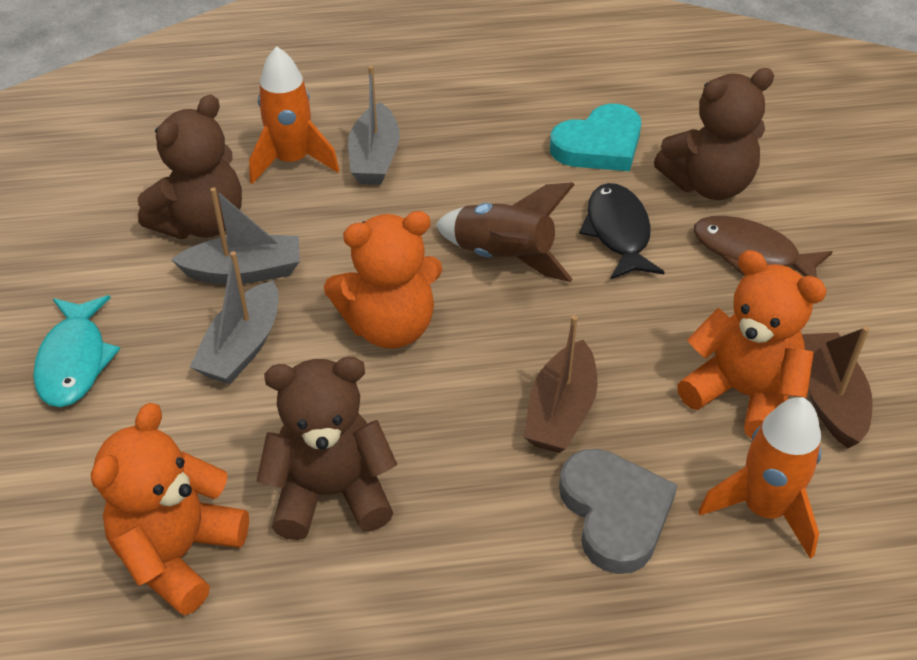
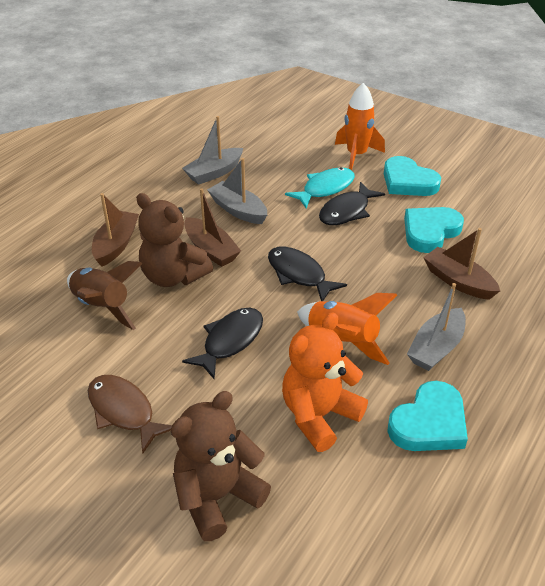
black fish: 1 -> 3
brown boat: 2 -> 3
brown teddy bear: 3 -> 2
grey heart: 1 -> 0
orange teddy bear: 3 -> 1
turquoise heart: 1 -> 3

